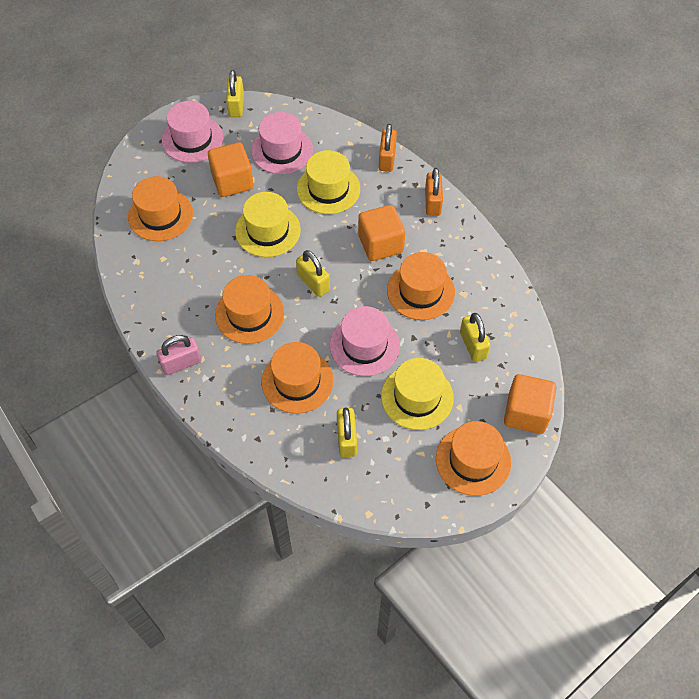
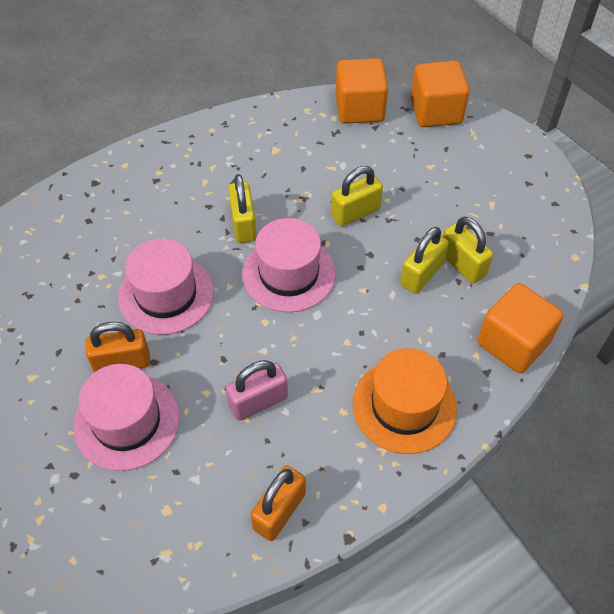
orange hat: 5 -> 1
yellow hat: 3 -> 0

